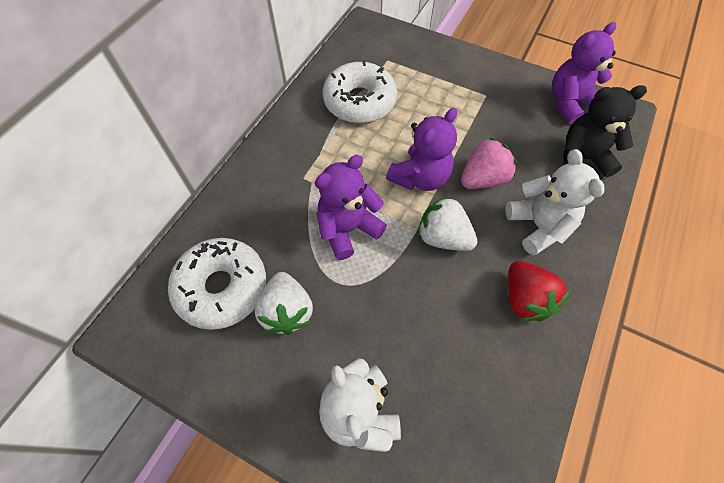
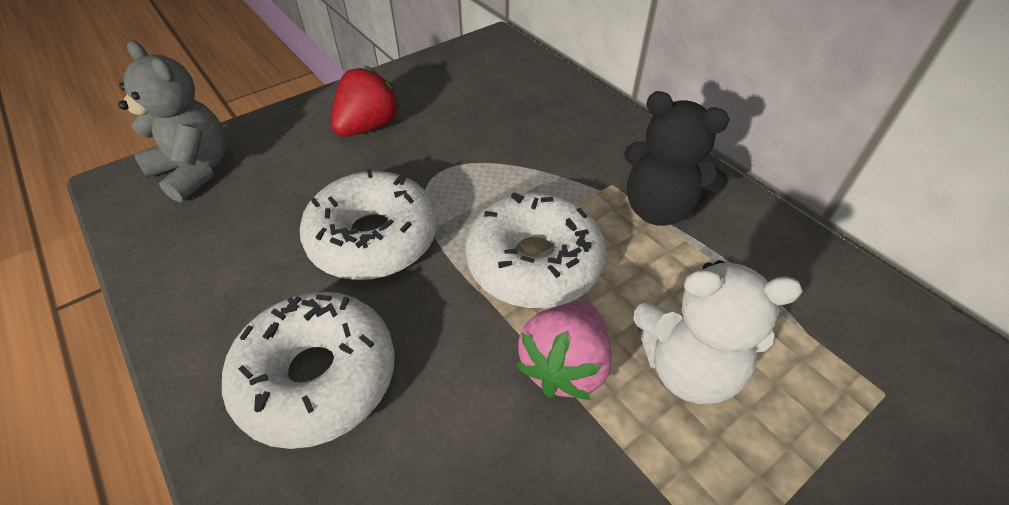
grey teddy bear: 0 -> 1
purple teddy bear: 3 -> 0
white donut: 2 -> 3
white strawberry: 2 -> 0
white teddy bear: 2 -> 1

